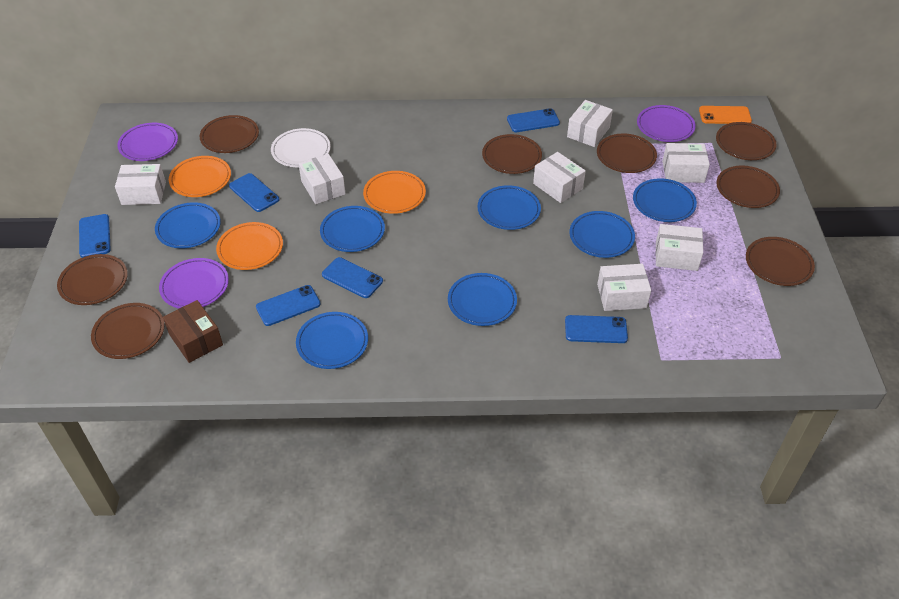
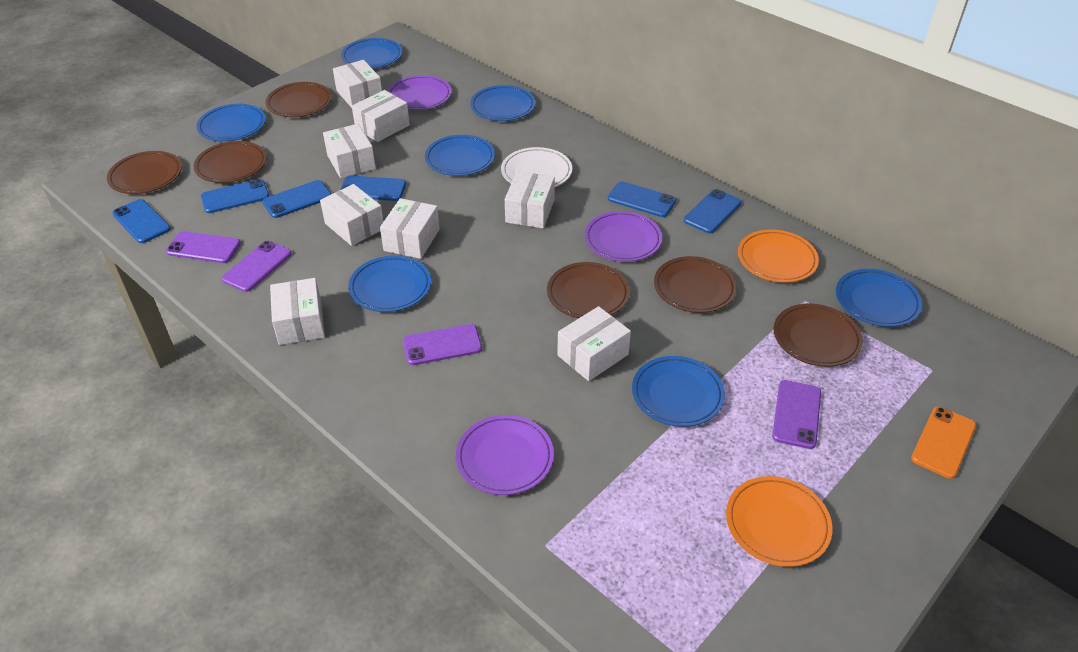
brown box: 1 -> 0
brown plate: 8 -> 6
orange plate: 3 -> 2
purple phone: 0 -> 4
white box: 7 -> 8

